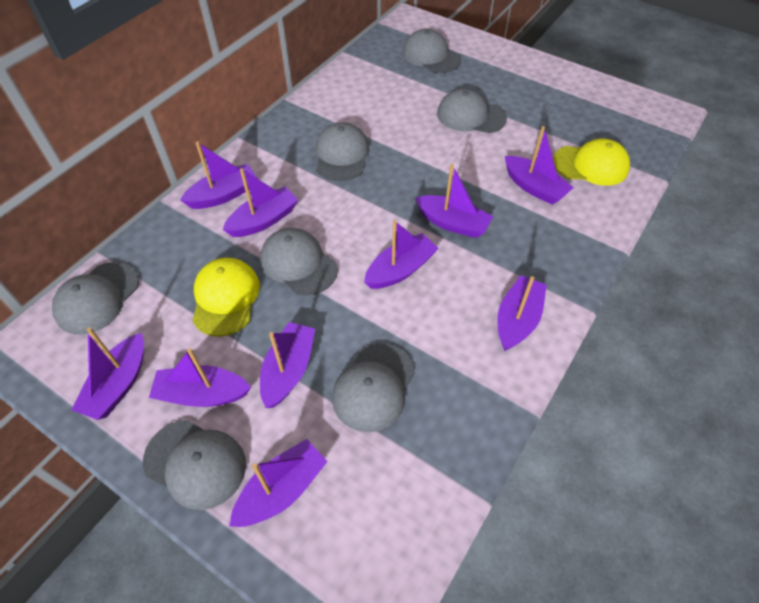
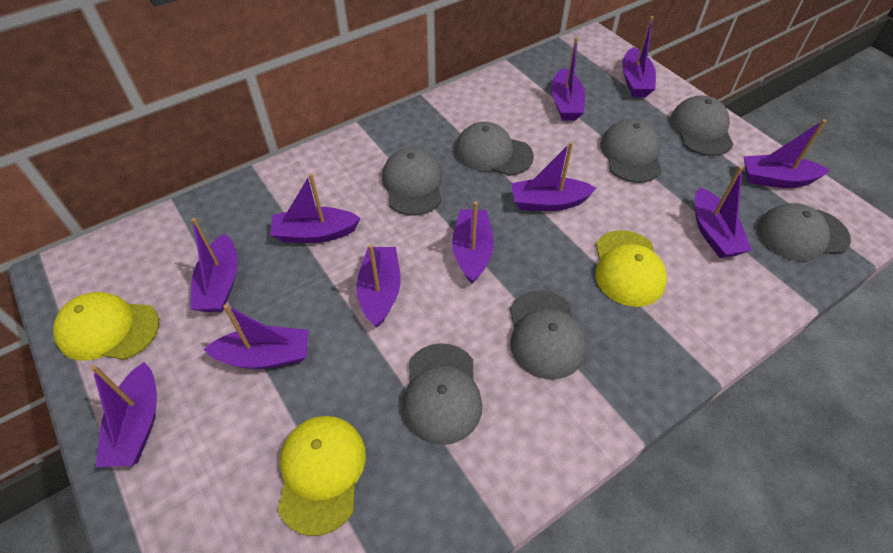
purple boat: 10 -> 11
yellow cap: 2 -> 3

